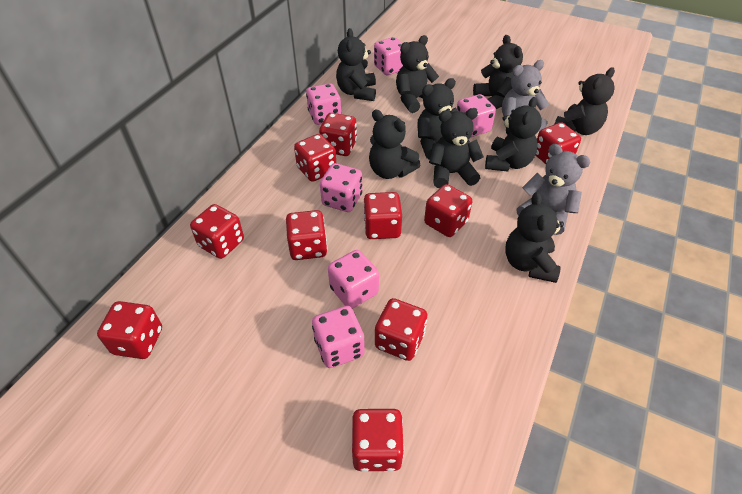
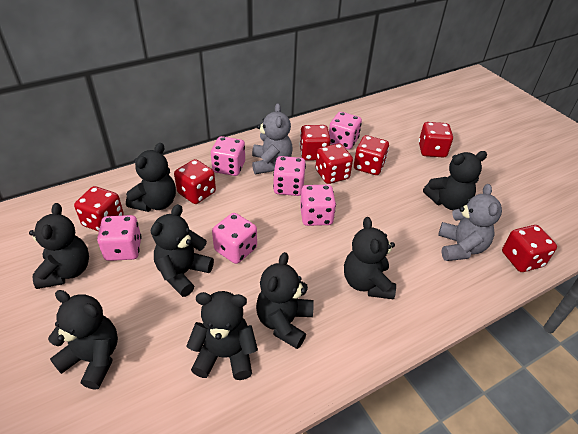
black teddy bear: 9 -> 8
red dice: 10 -> 7

